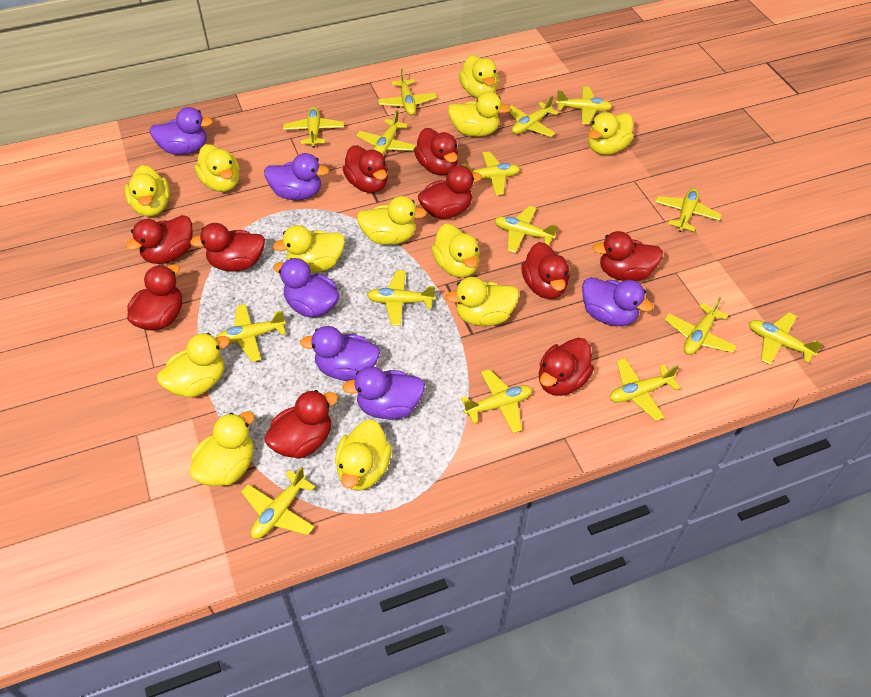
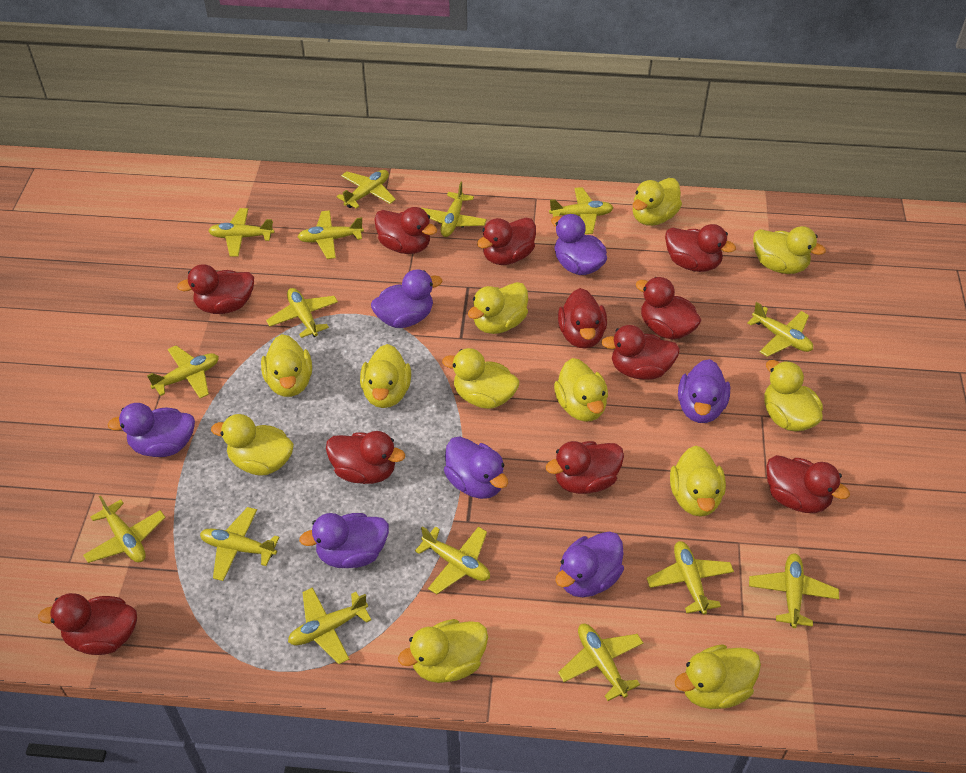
purple duck: 6 -> 7
red duck: 10 -> 11

